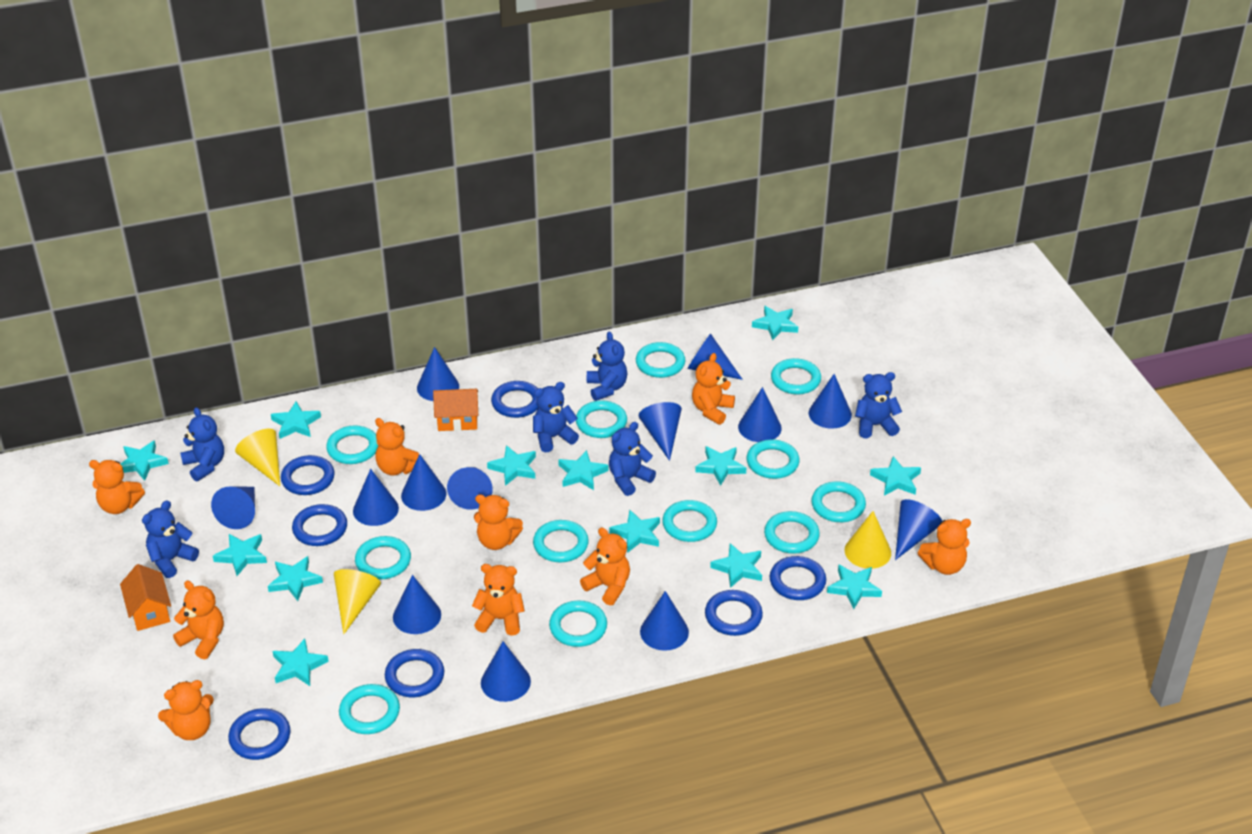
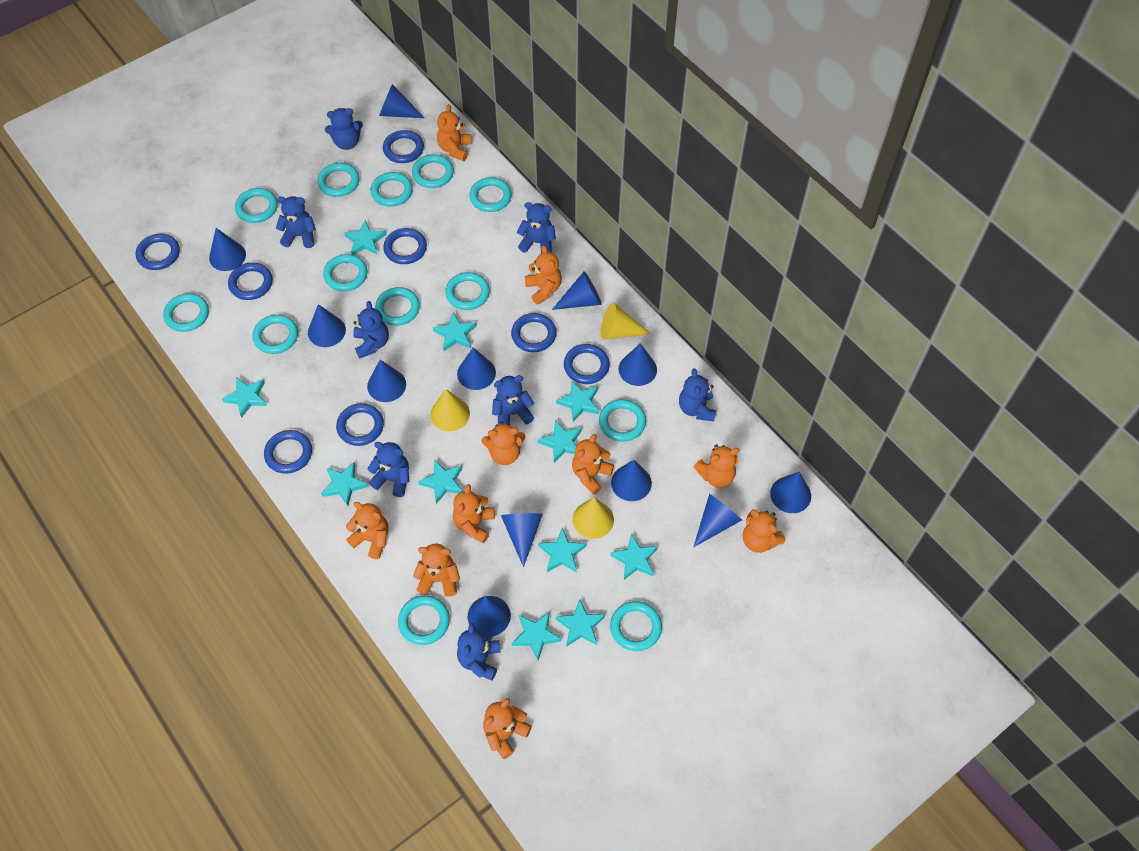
blue cone: 13 -> 12
blue ring: 7 -> 8
blue teddy bear: 6 -> 8
orange house: 2 -> 0
orange teddy bear: 9 -> 10
turquoise ring: 12 -> 13
turquoise star: 13 -> 11

